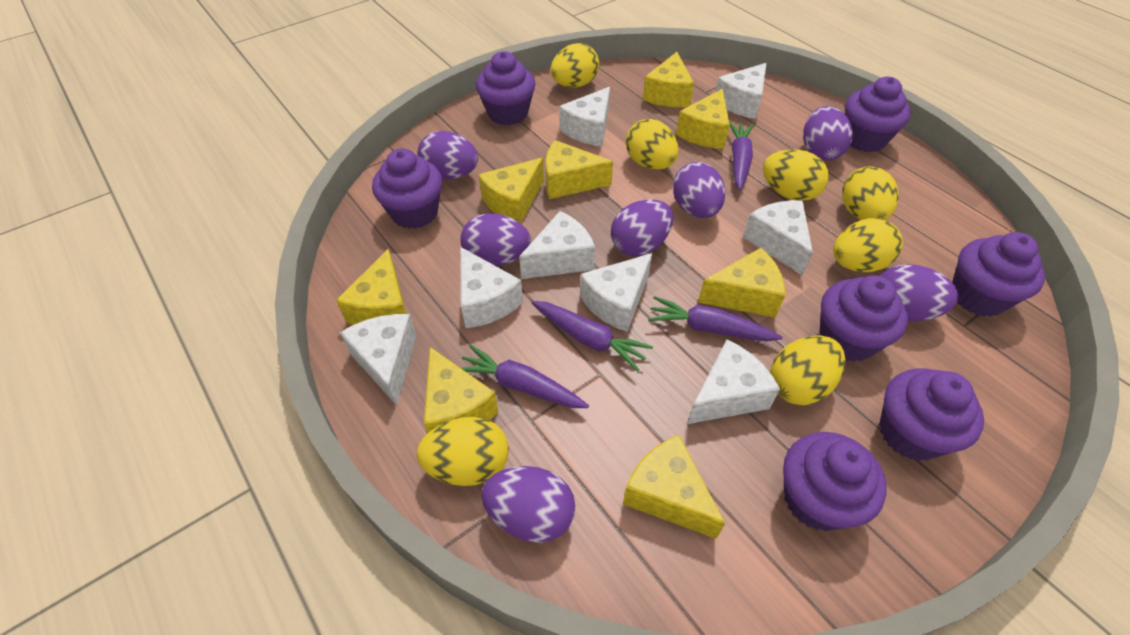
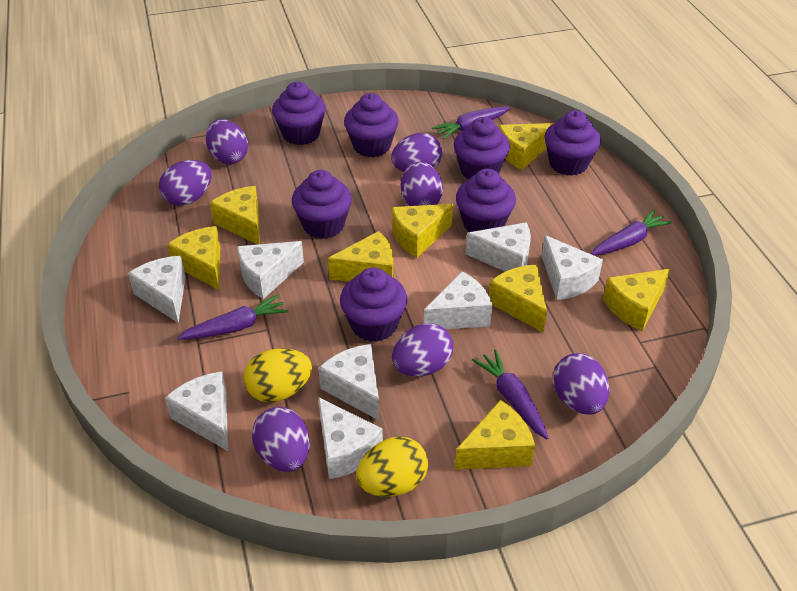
yellow egg: 7 -> 2

